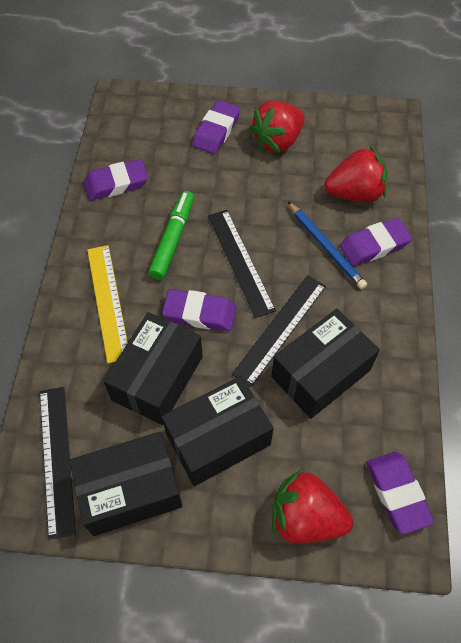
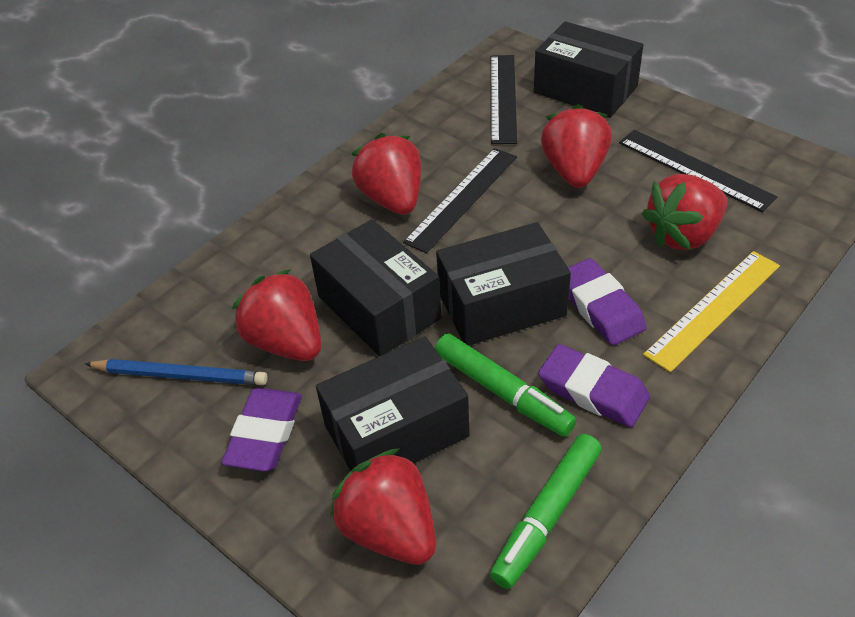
green marker: 1 -> 2
purple eraser: 5 -> 3
red strawberry: 3 -> 5

